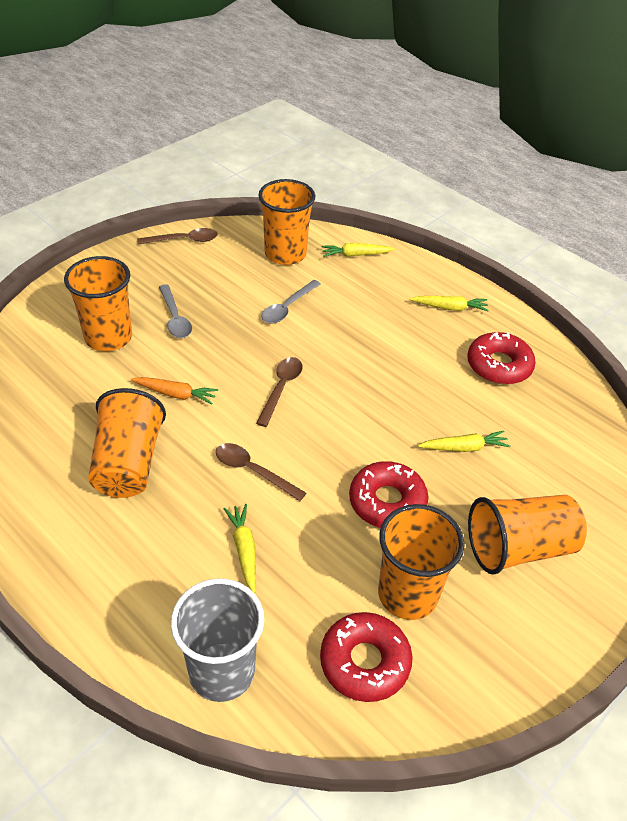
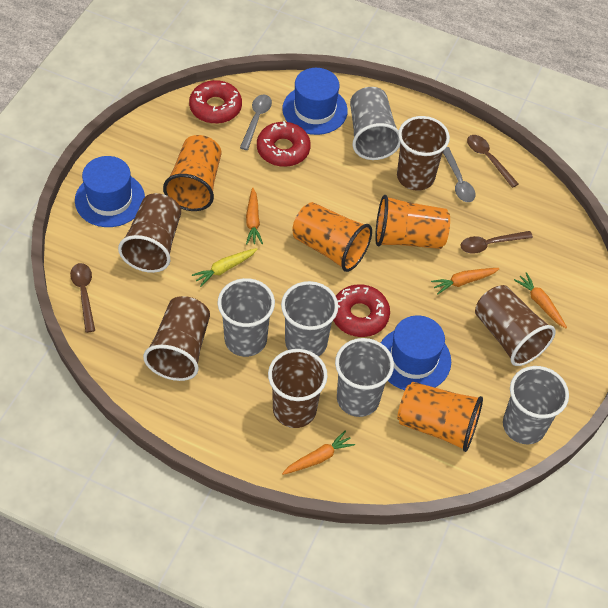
blue hat: 0 -> 3
brown cup: 0 -> 5
grey cup: 1 -> 5
orange carrot: 1 -> 4
orange cup: 5 -> 4
yellow carrot: 4 -> 1

